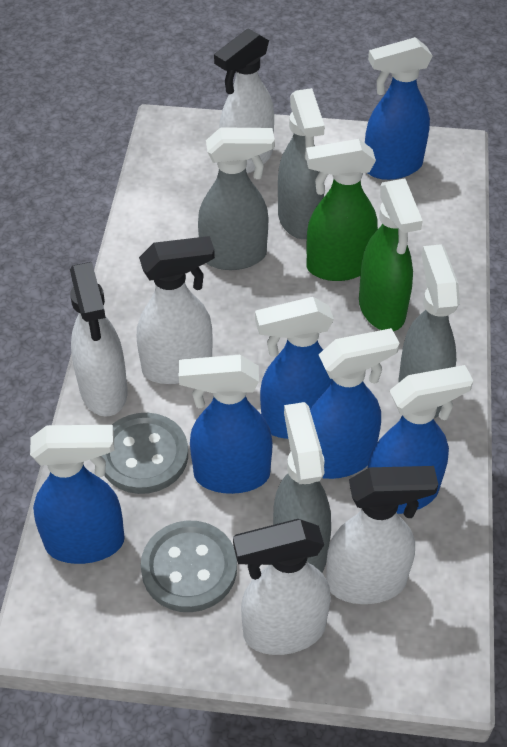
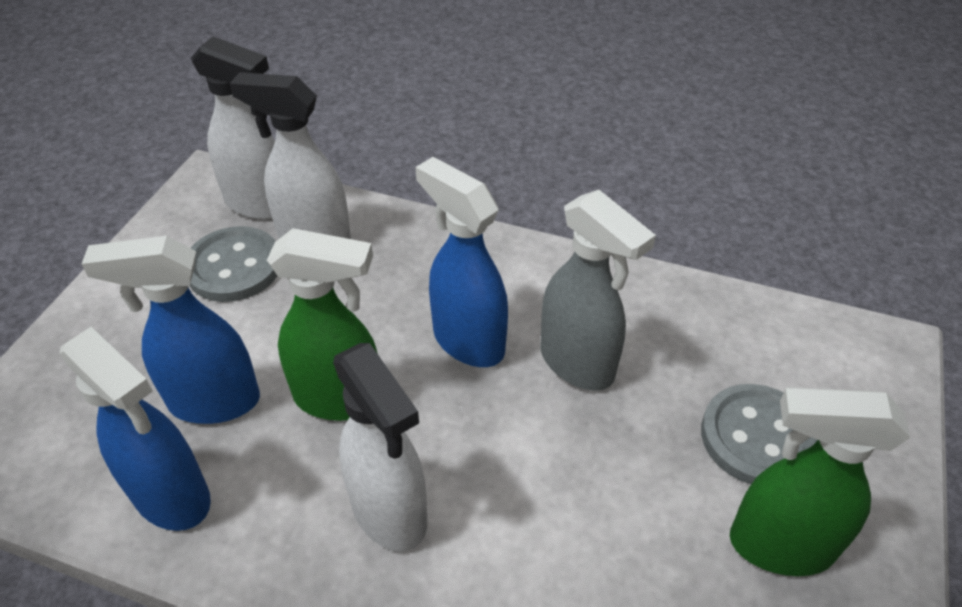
blue spray bottle: 6 -> 3
grey spray bottle: 4 -> 1
white spray bottle: 5 -> 3

